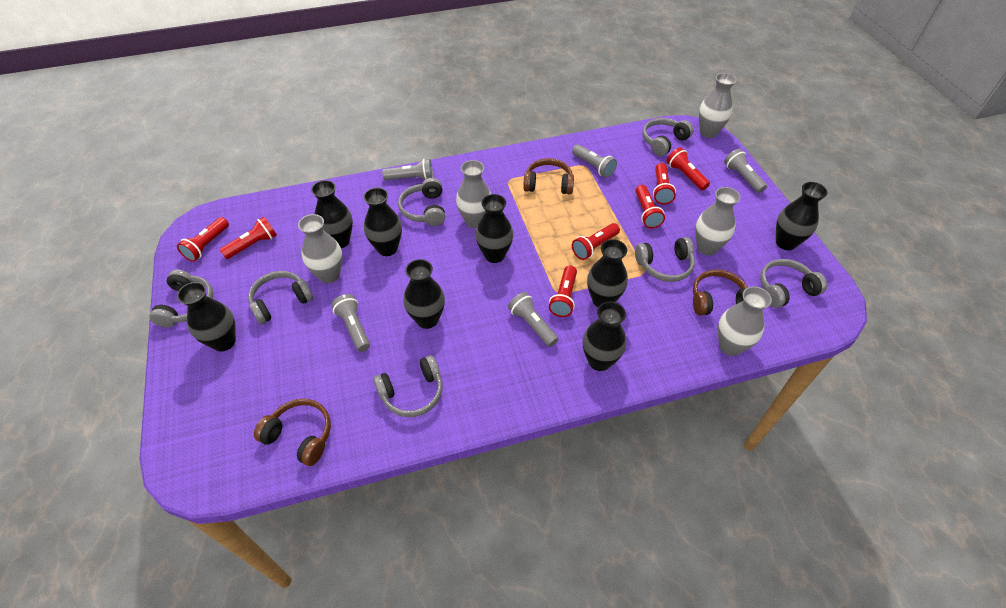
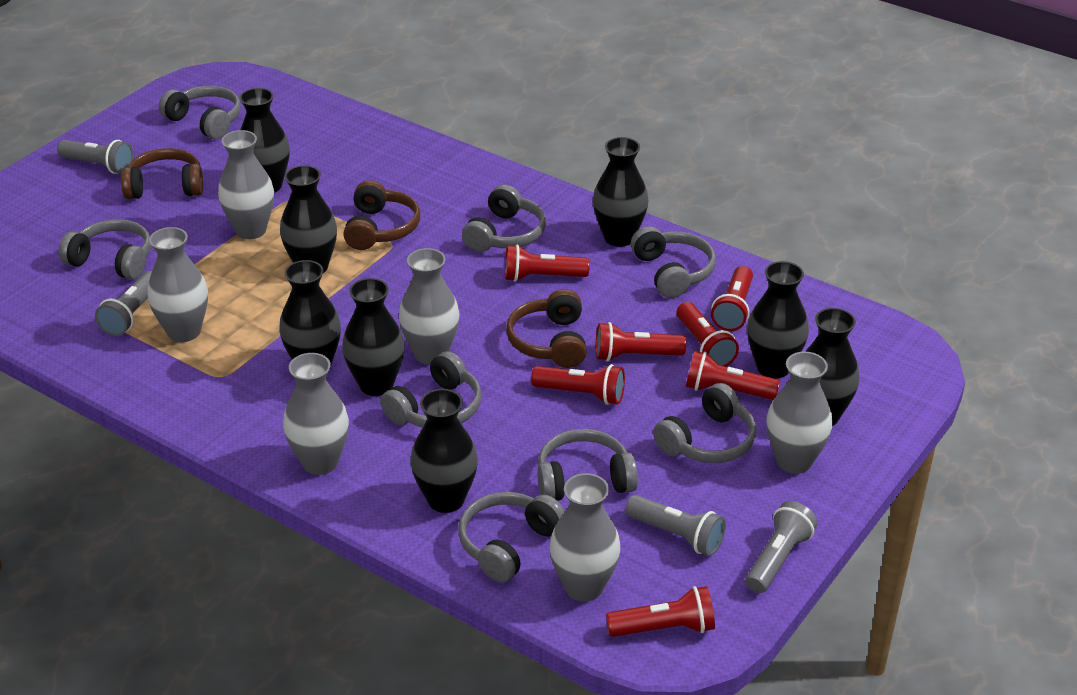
grey flashlight: 5 -> 4
grey headphones: 7 -> 8
grey vase: 5 -> 6

